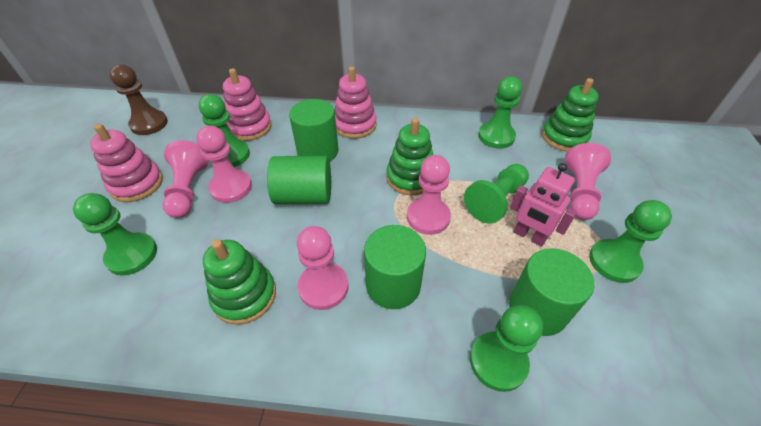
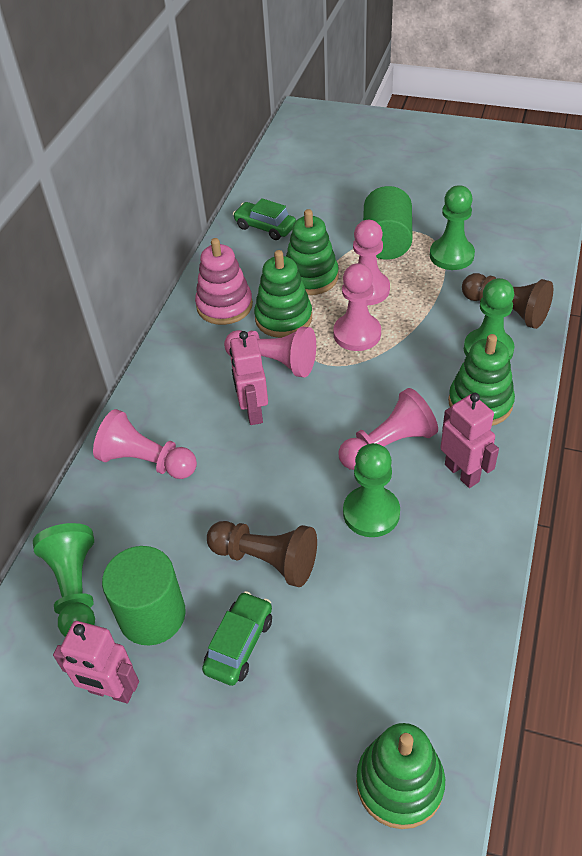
brown pawn: 1 -> 2
green car: 0 -> 2
green cylinder: 4 -> 2
green pawn: 6 -> 4
green stacking toy: 3 -> 4
pink robot: 1 -> 3
pink stacking toy: 3 -> 1

